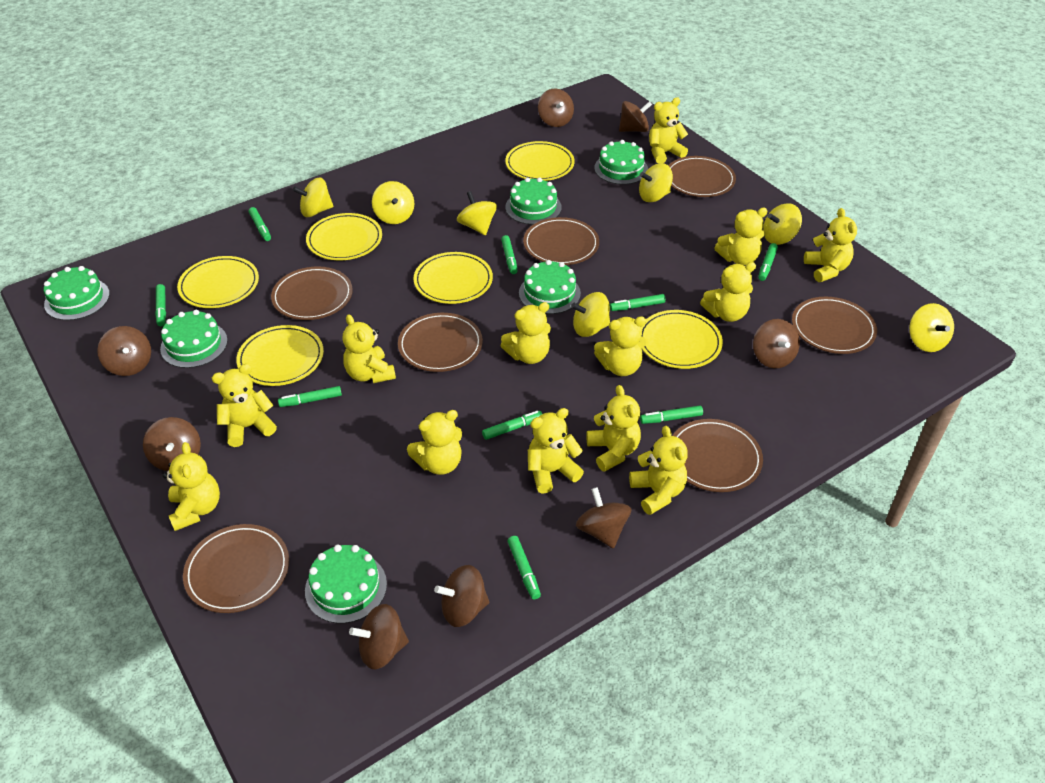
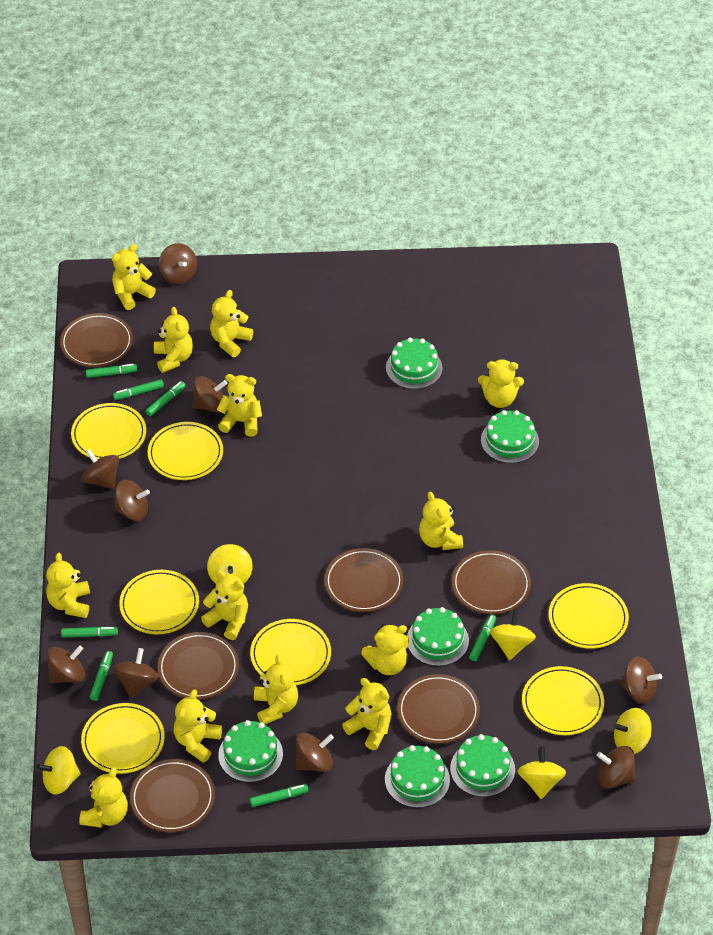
brown plate: 7 -> 6
brown spinning top: 8 -> 9
green marker: 9 -> 7
yellow plate: 6 -> 7
yellow spinning top: 7 -> 5

